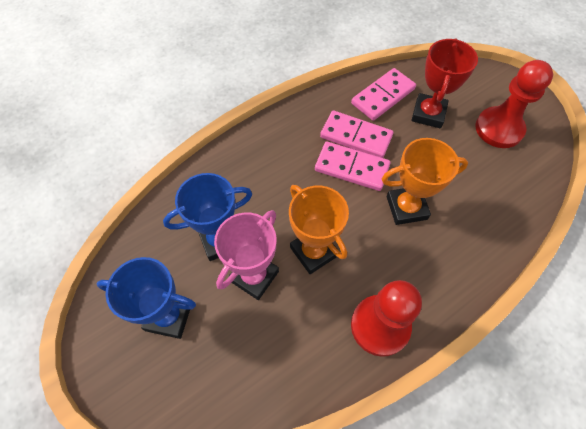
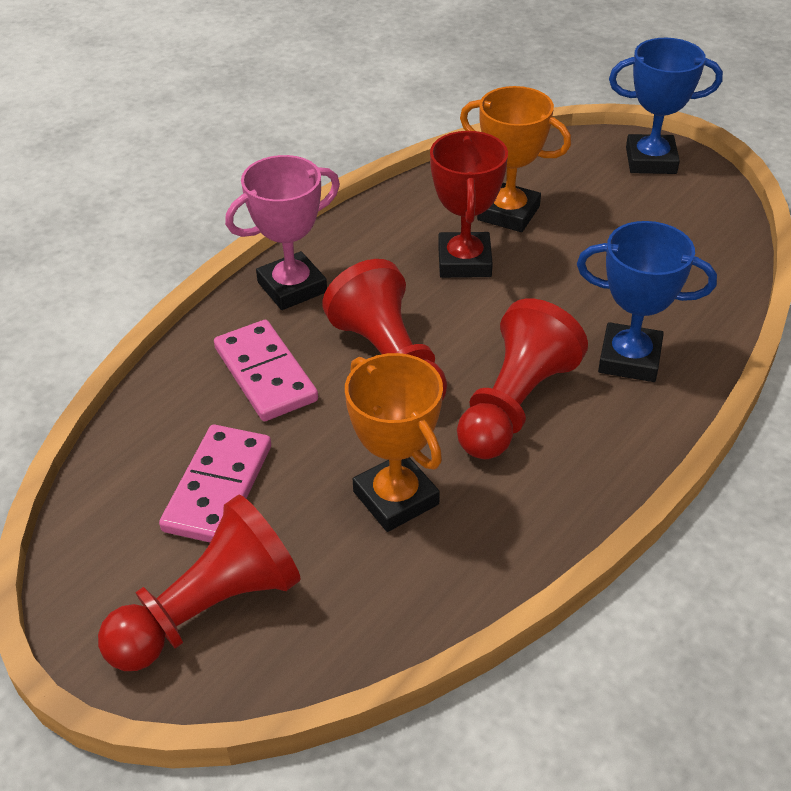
pink domino: 3 -> 2
red pawn: 2 -> 3

